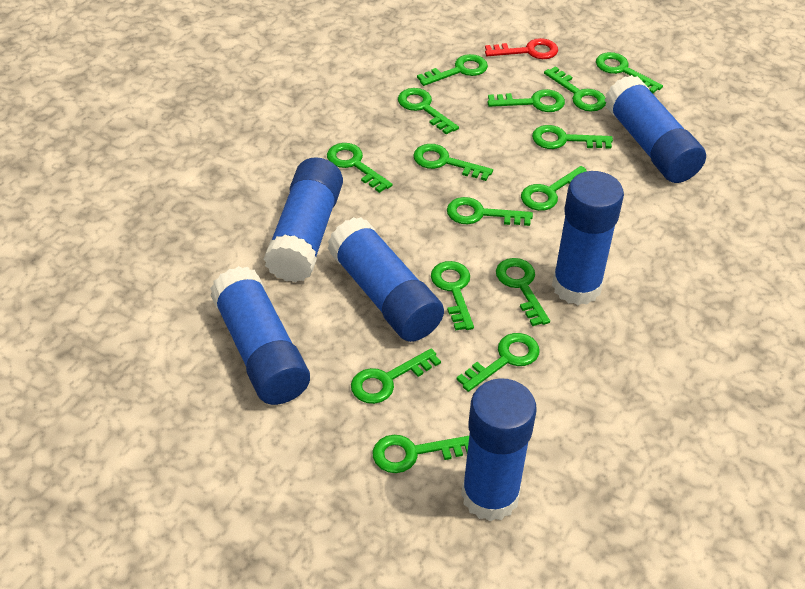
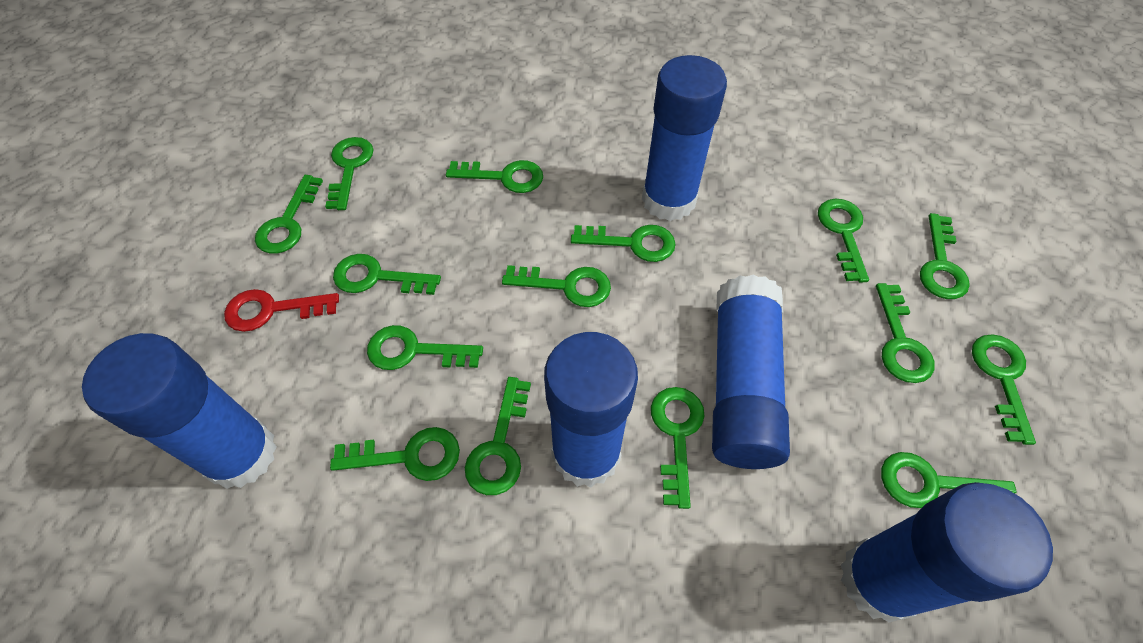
blue glue stick: 6 -> 5

